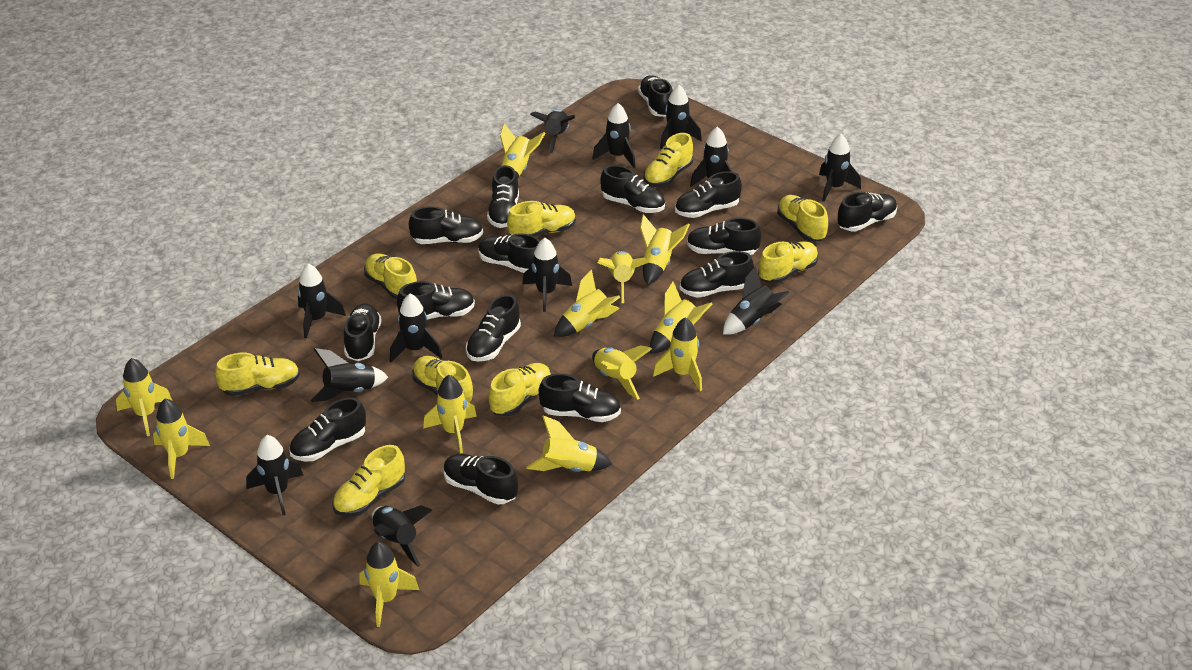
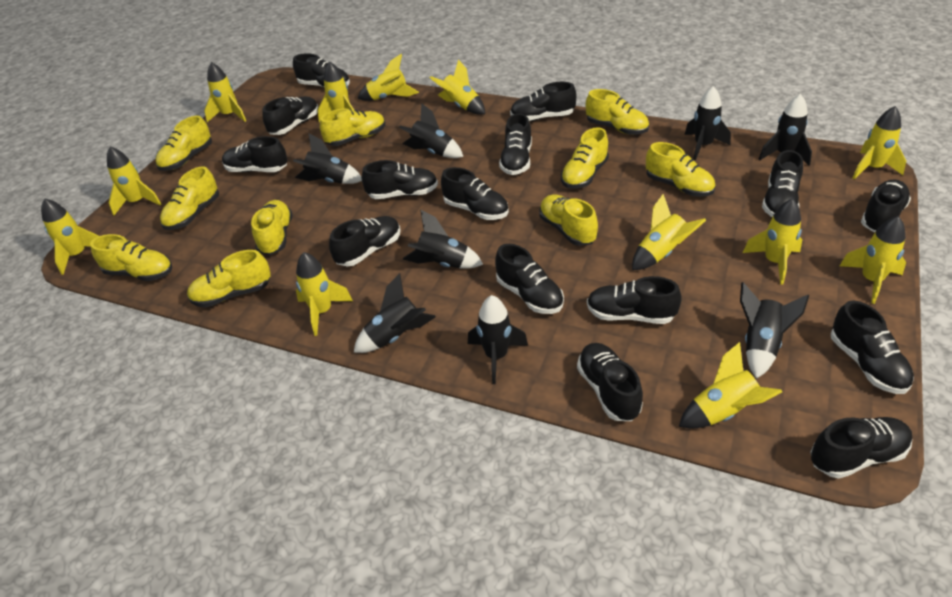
black rocket: 12 -> 8
yellow shoe: 9 -> 10

